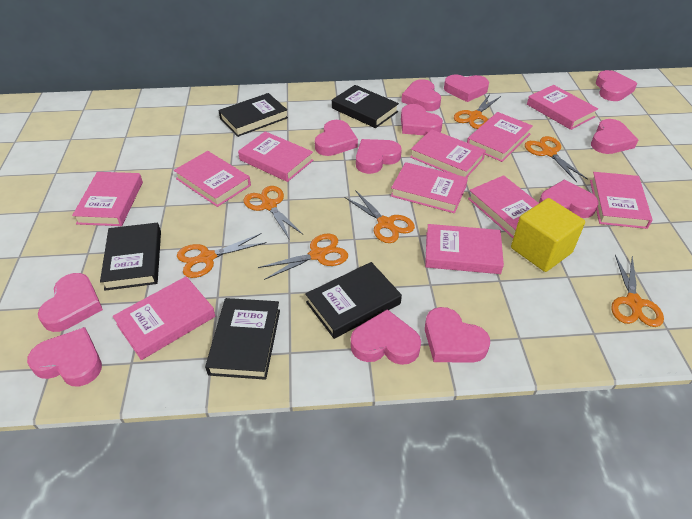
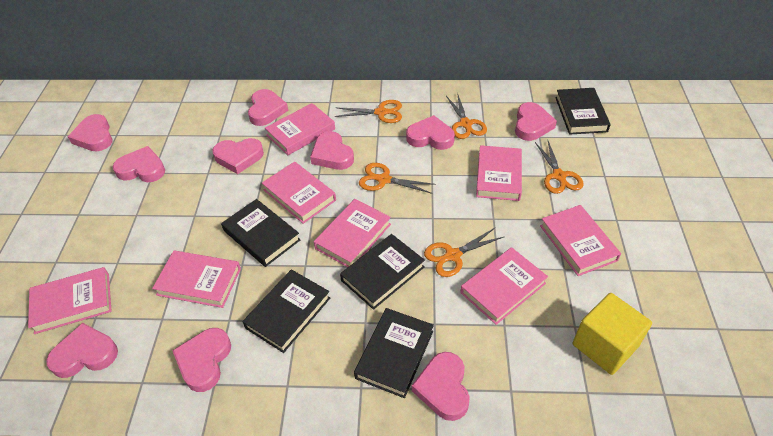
orange scissors: 7 -> 5
pink book: 11 -> 8
pink heart: 12 -> 10

